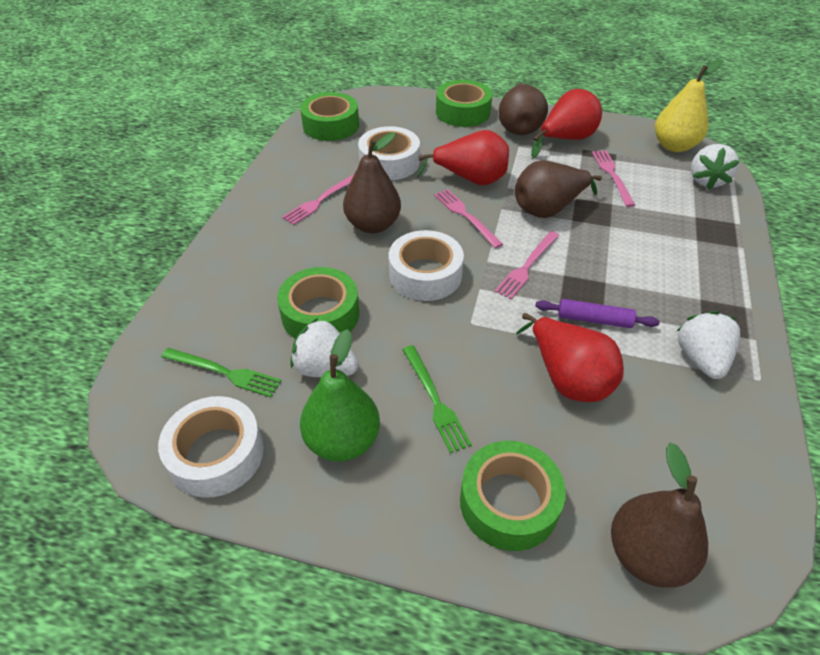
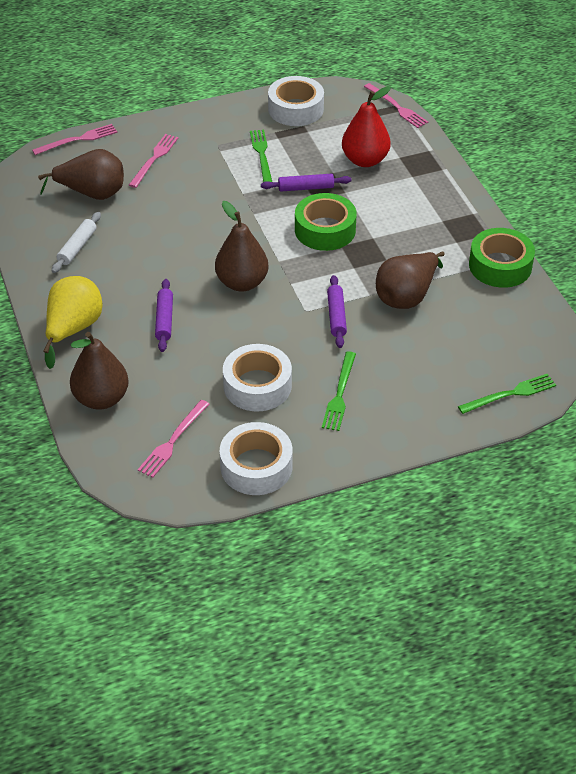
green fork: 2 -> 3
green pear: 1 -> 0
green tape: 4 -> 2
purple rolling pin: 1 -> 3
red pear: 3 -> 1
white rolling pin: 0 -> 1
white strawberry: 3 -> 0

